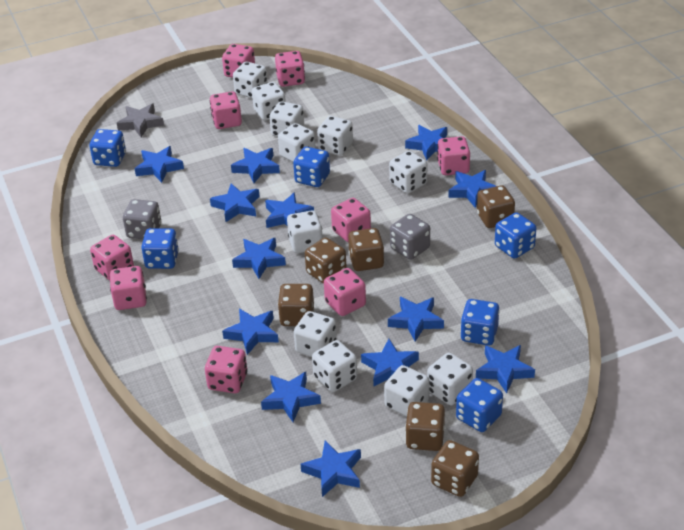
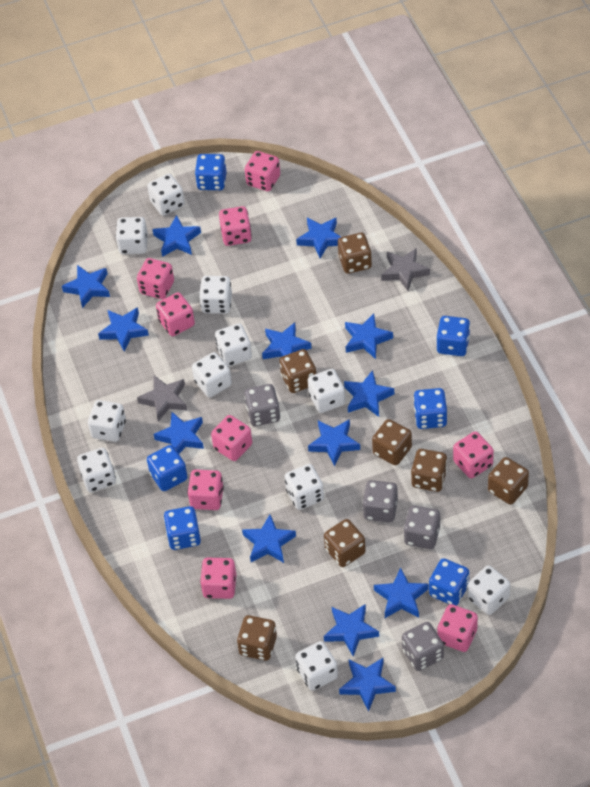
brown dice: 6 -> 7
grey dice: 2 -> 4
grey star: 1 -> 2

